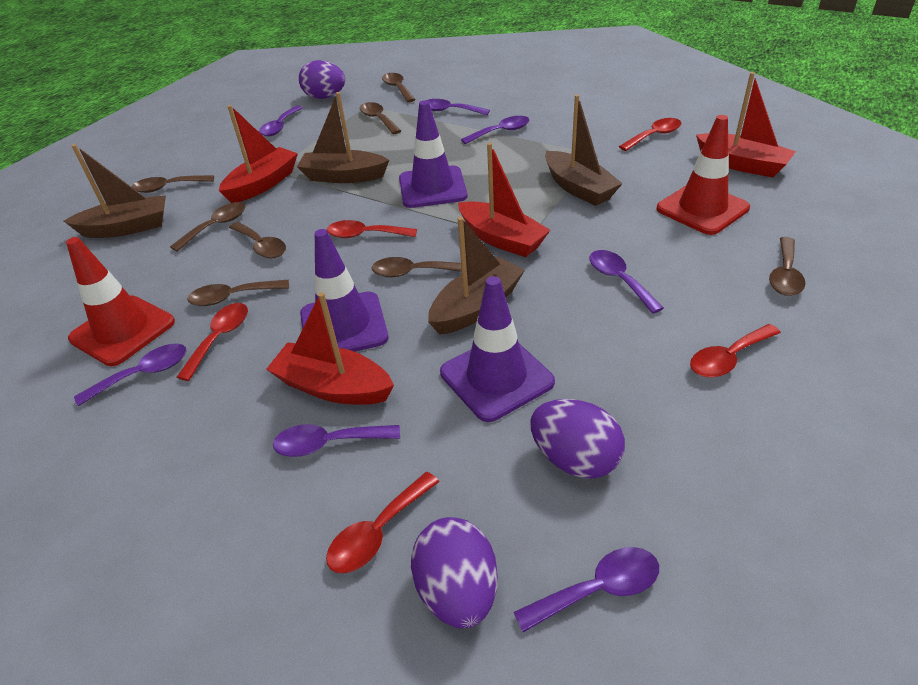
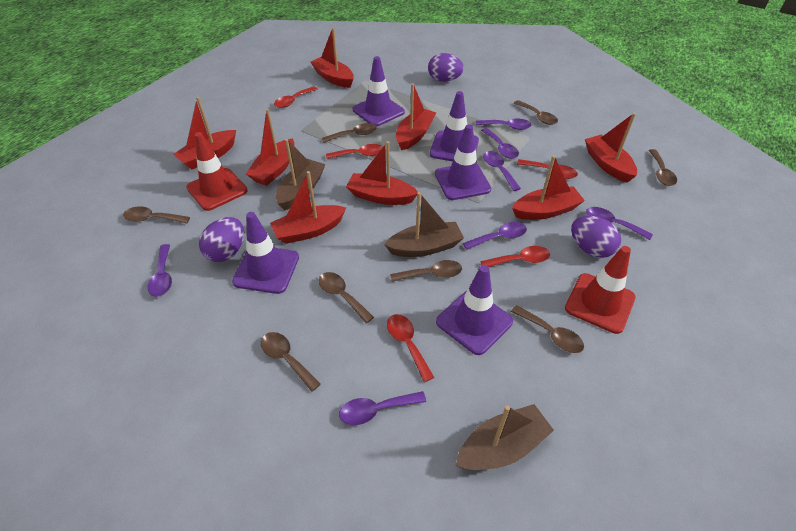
brown boat: 4 -> 3
purple traffic cone: 3 -> 5
red boat: 4 -> 8

